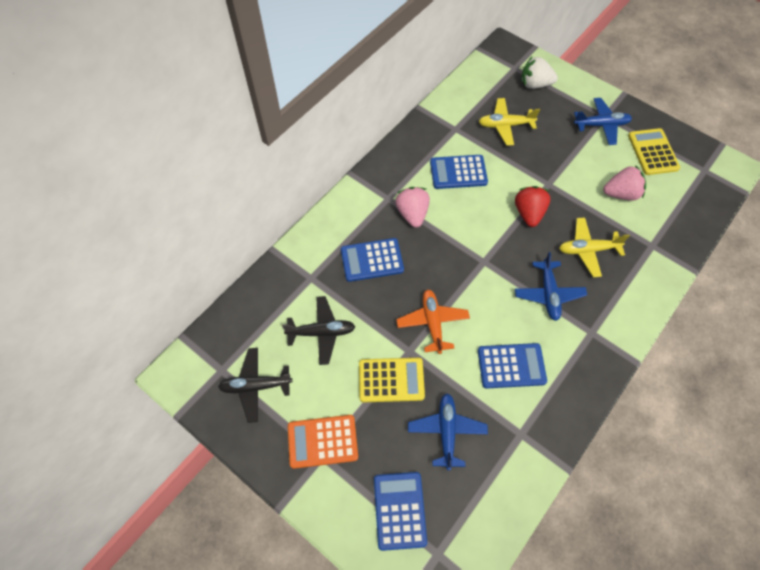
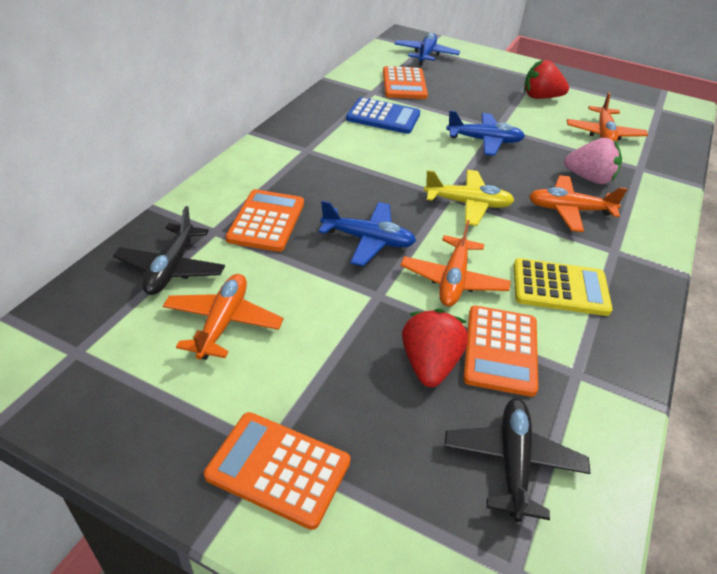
blue calculator: 4 -> 1
orange calculator: 1 -> 4
orange plane: 1 -> 4
pink strawberry: 2 -> 1
red strawberry: 1 -> 2
white strawberry: 1 -> 0
yellow calculator: 2 -> 1
yellow plane: 2 -> 1

